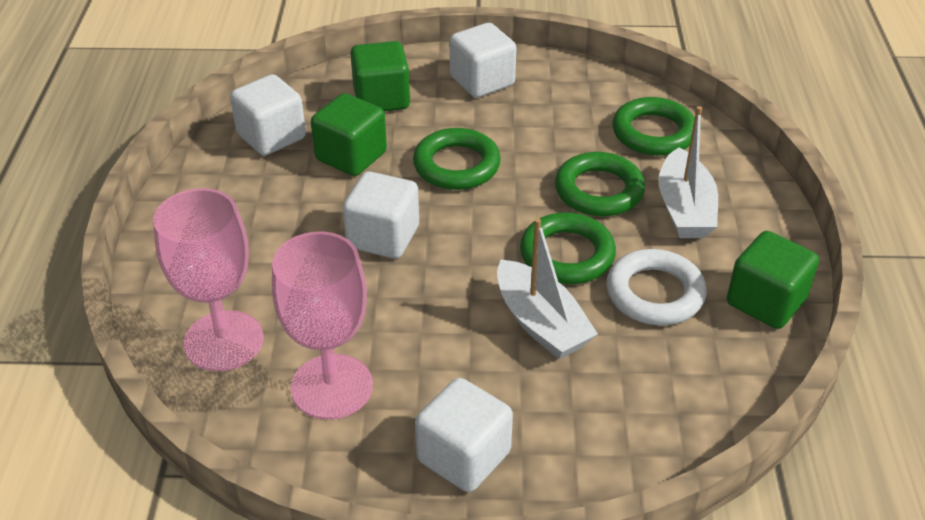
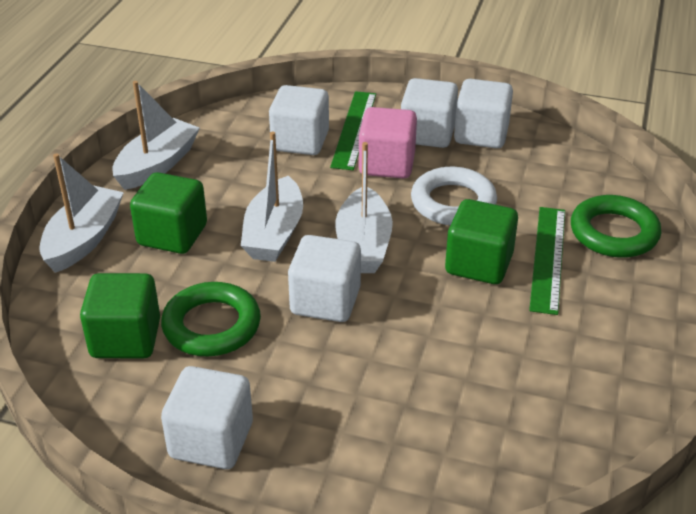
green ring: 4 -> 2
green ruler: 0 -> 2
pink cube: 0 -> 1
pink goblet: 2 -> 0
white boat: 2 -> 4
white cube: 4 -> 5

